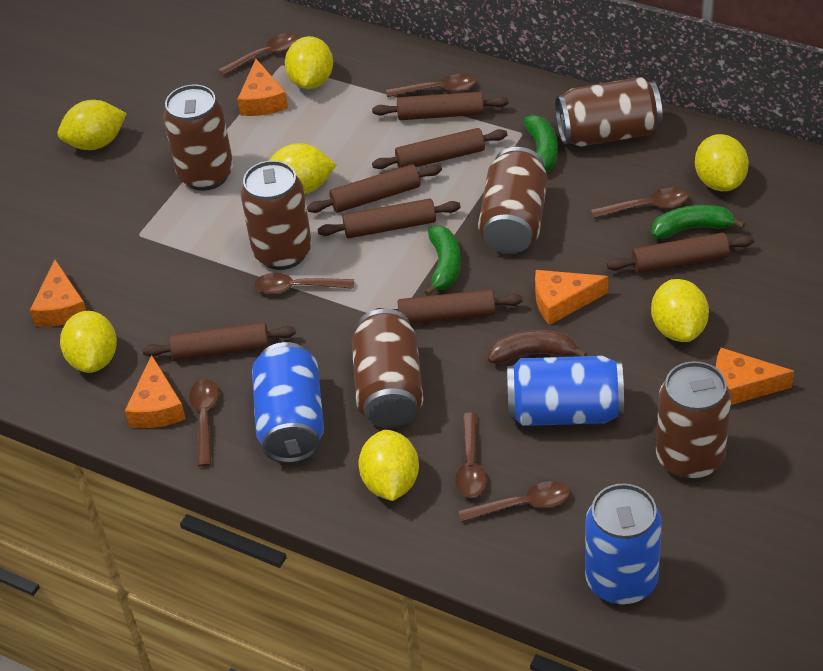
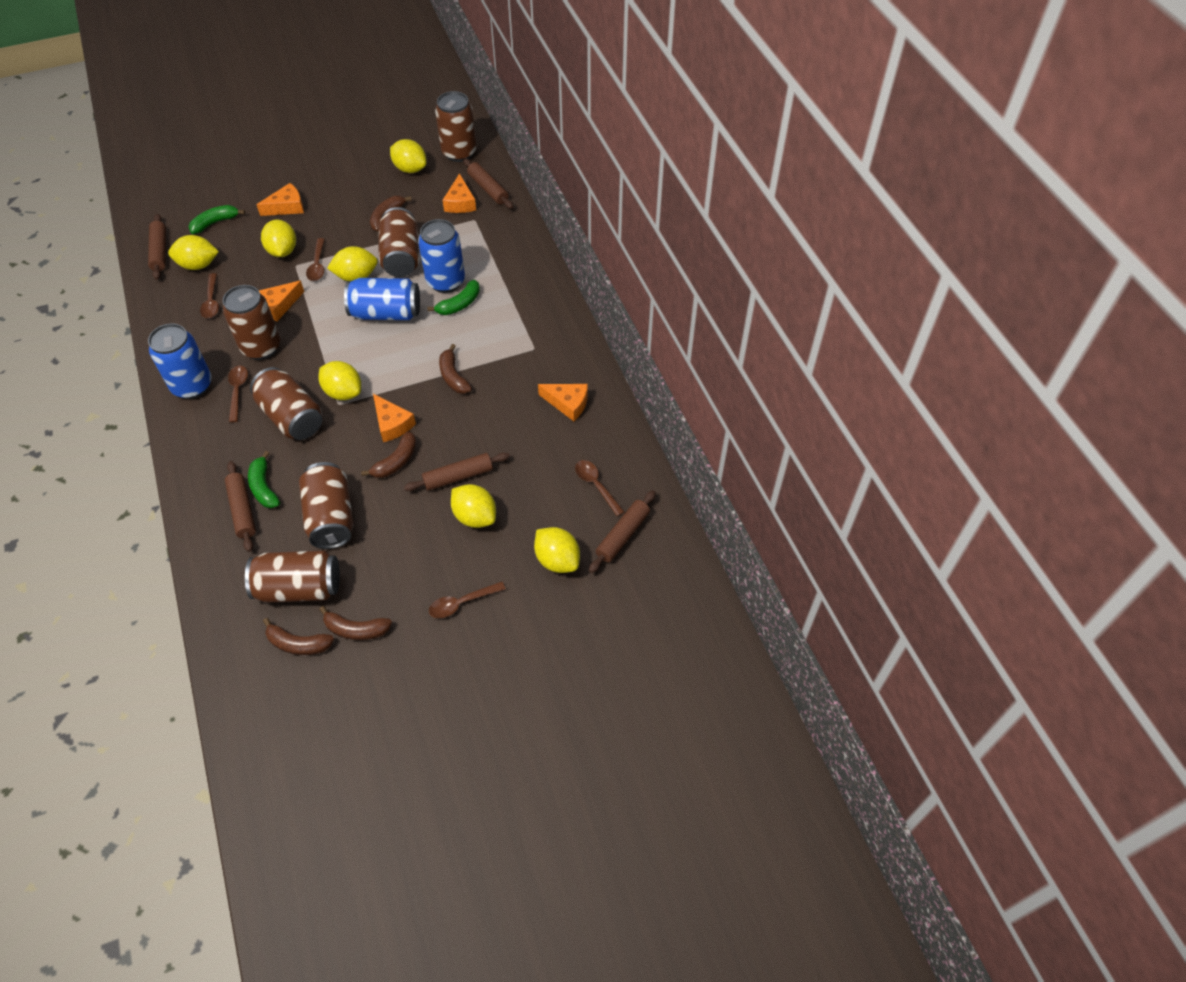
brown banana: 1 -> 5
brown rolling pin: 7 -> 5
brown spoon: 7 -> 5

